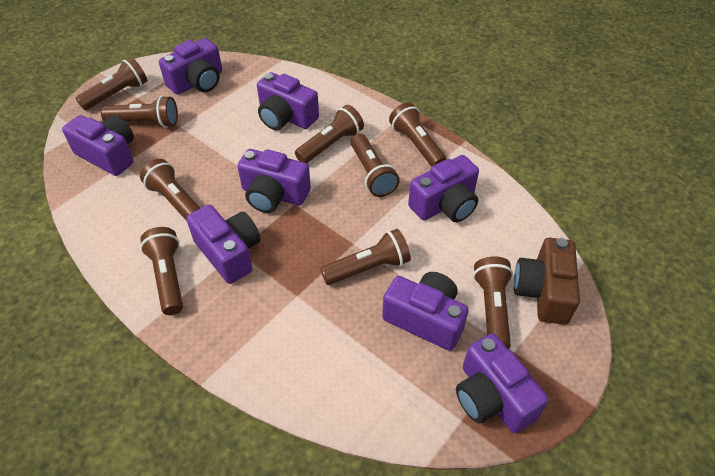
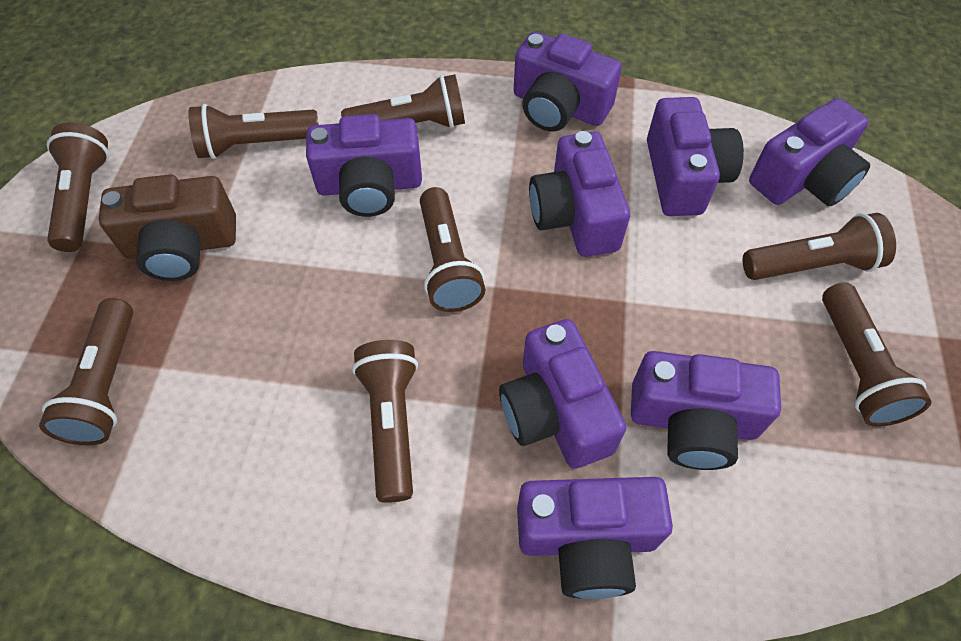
brown flashlight: 9 -> 8

